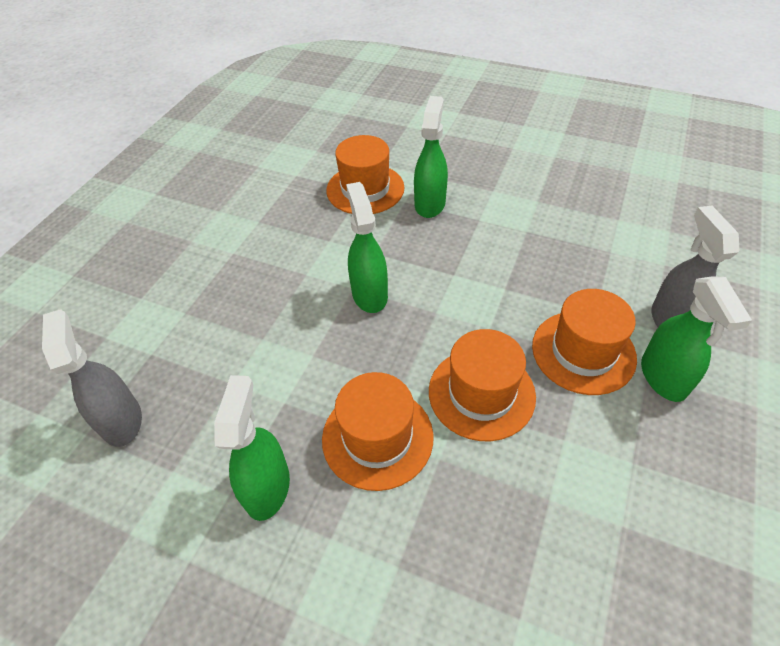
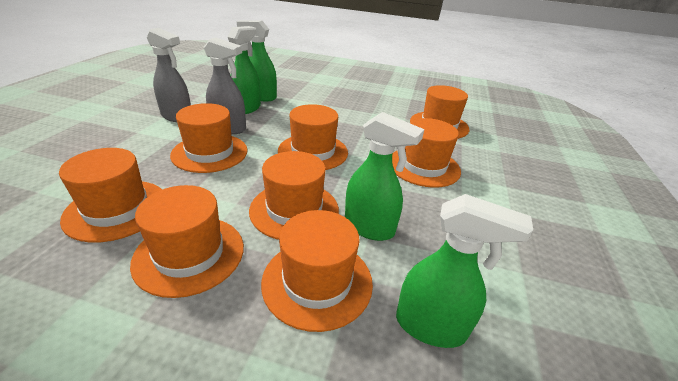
orange hat: 4 -> 8

